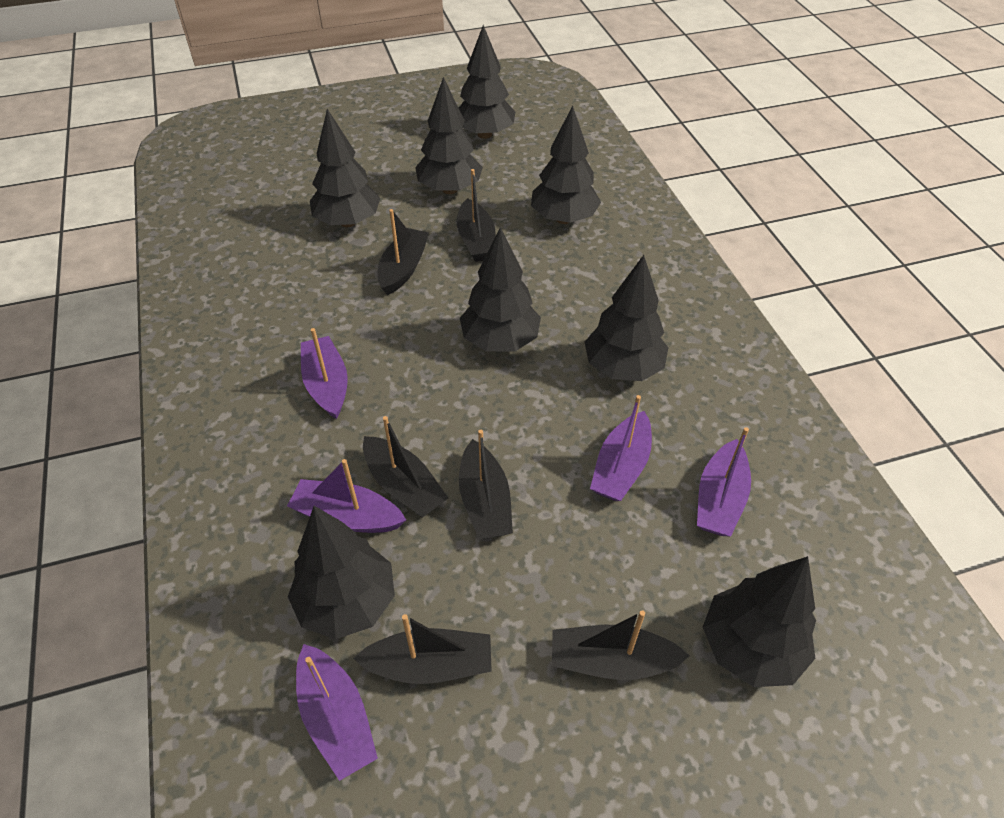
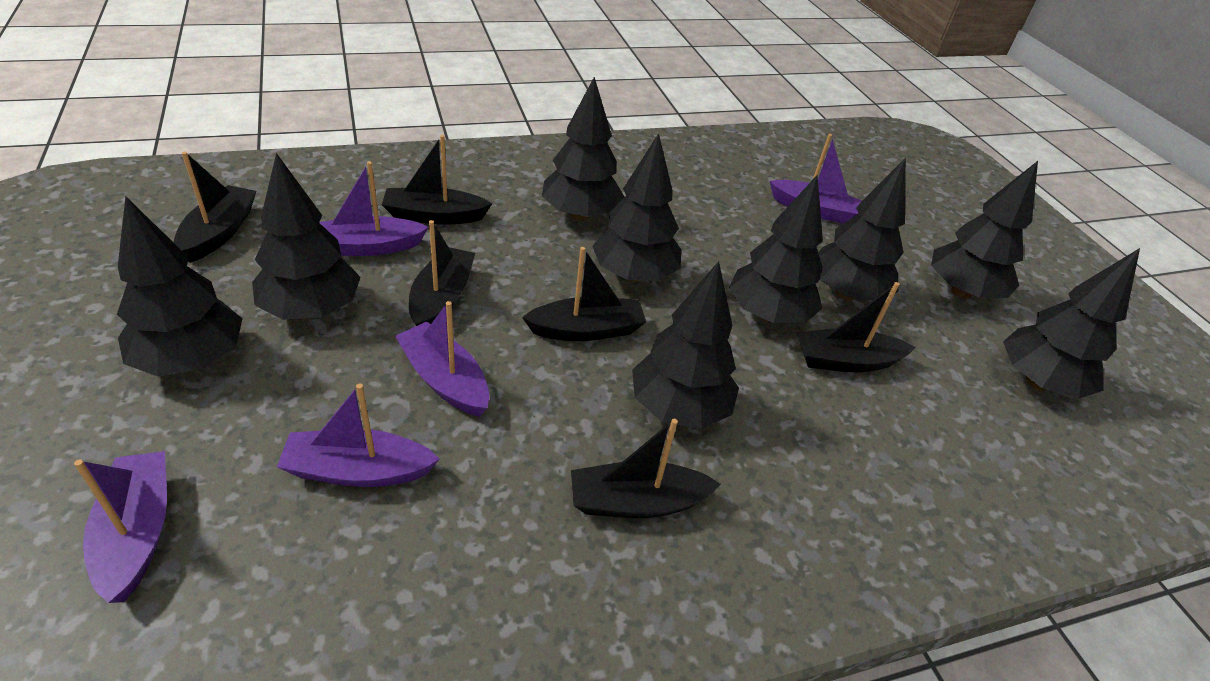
black tree: 8 -> 9

